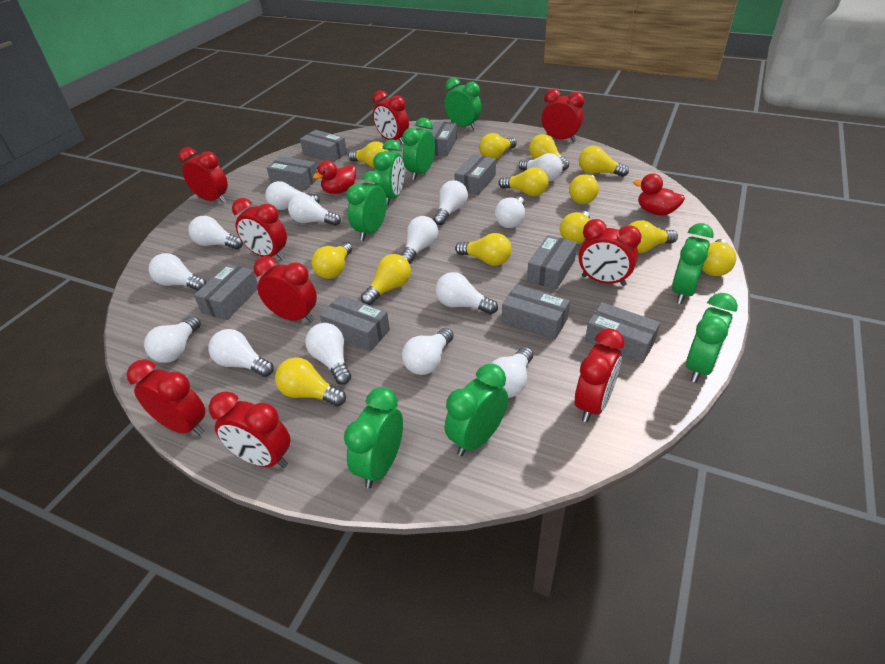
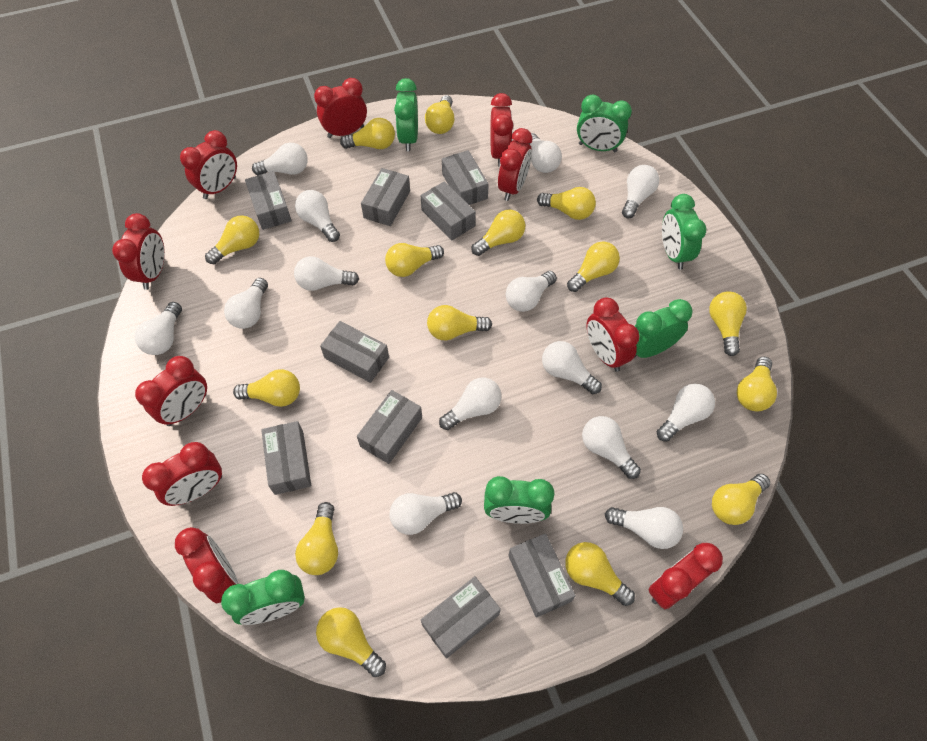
green clock: 8 -> 6
red clock: 9 -> 10
red duck: 2 -> 0
yellow light bulb: 13 -> 15

